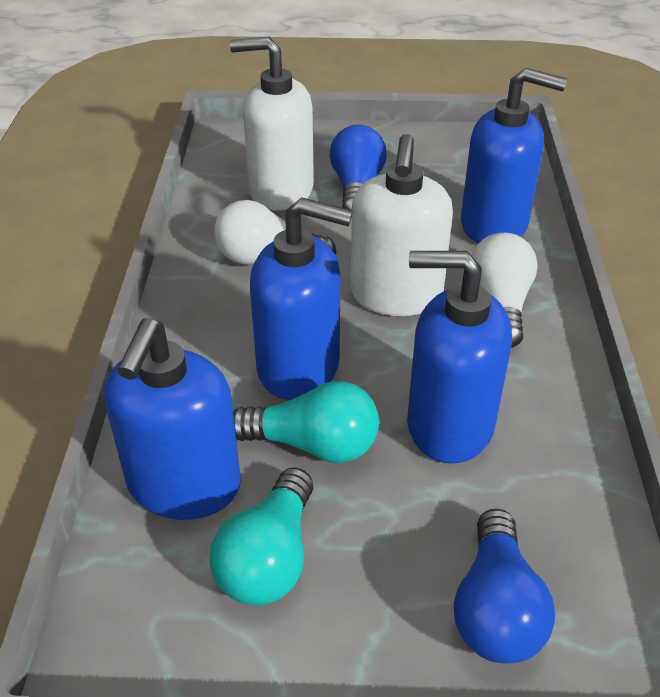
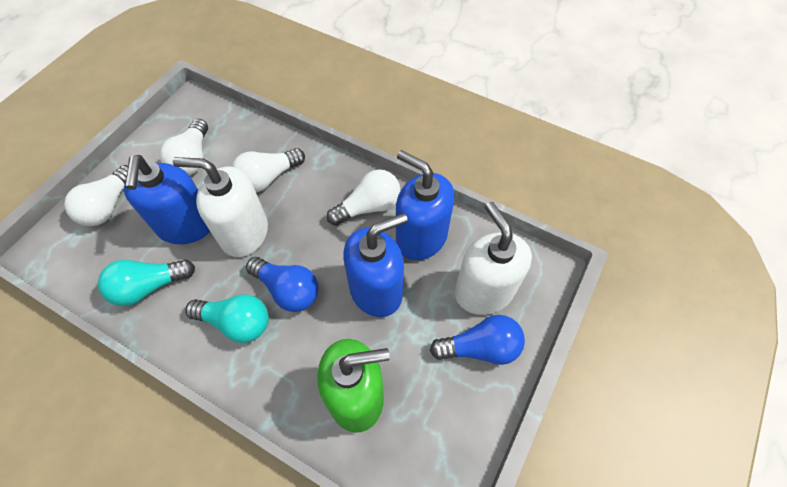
blue soap dispenser: 4 -> 3
green soap dispenser: 0 -> 1
white light bulb: 2 -> 4

